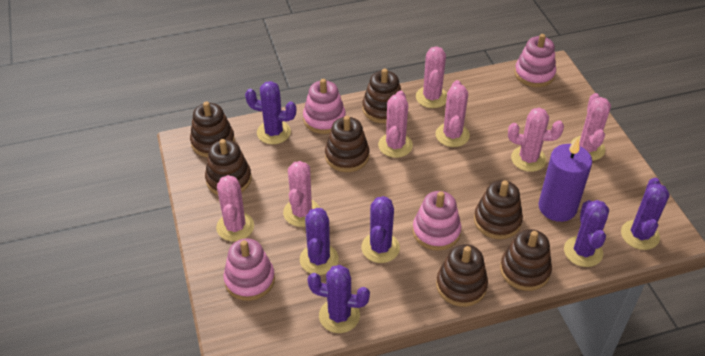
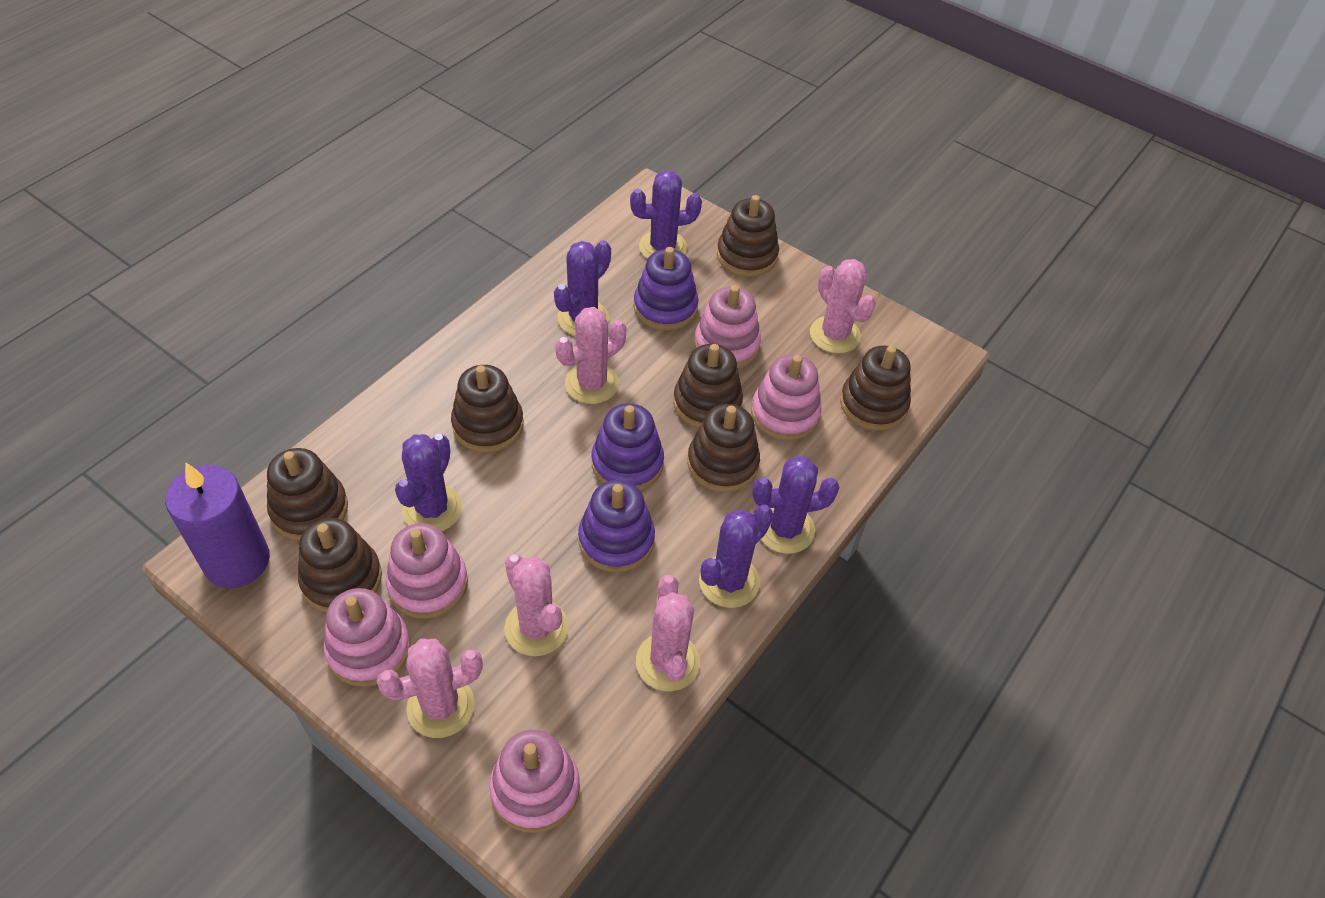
pink cactus: 7 -> 5
pink stacking toy: 4 -> 5
purple cactus: 6 -> 5
purple stacking toy: 0 -> 3

